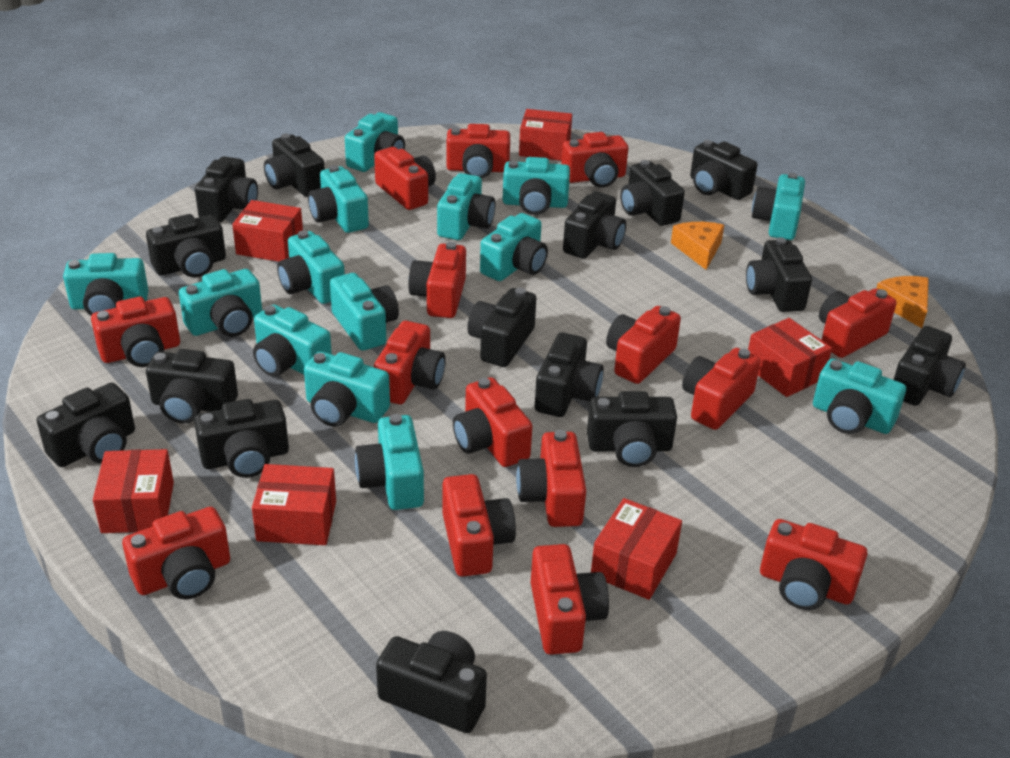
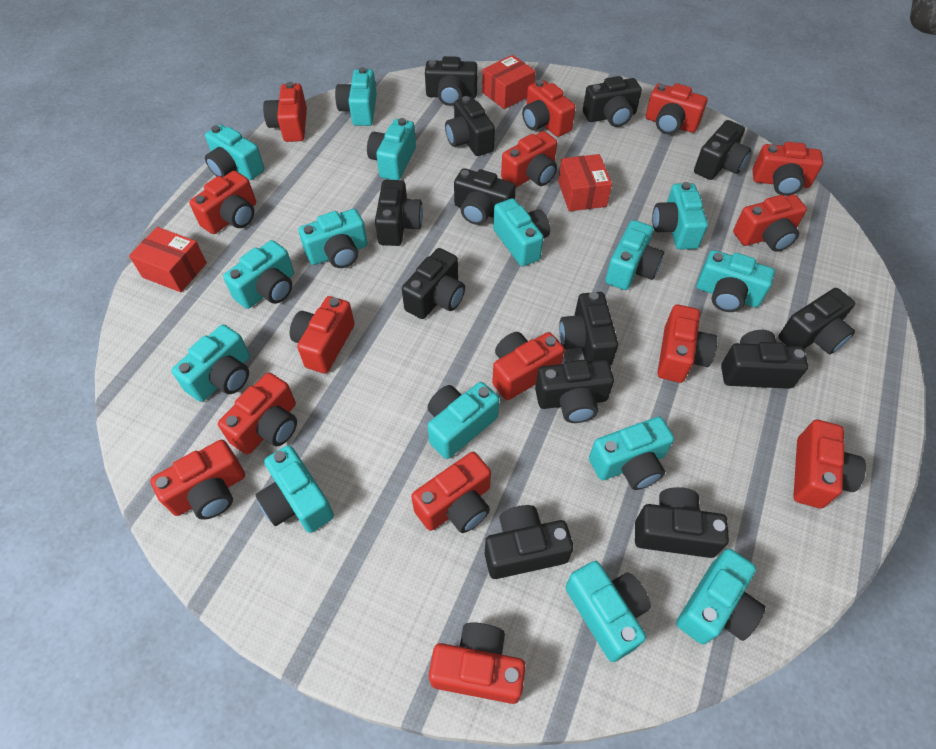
black camera: 15 -> 13
orange cheese: 2 -> 0
red box: 6 -> 3
turquoise camera: 14 -> 15

